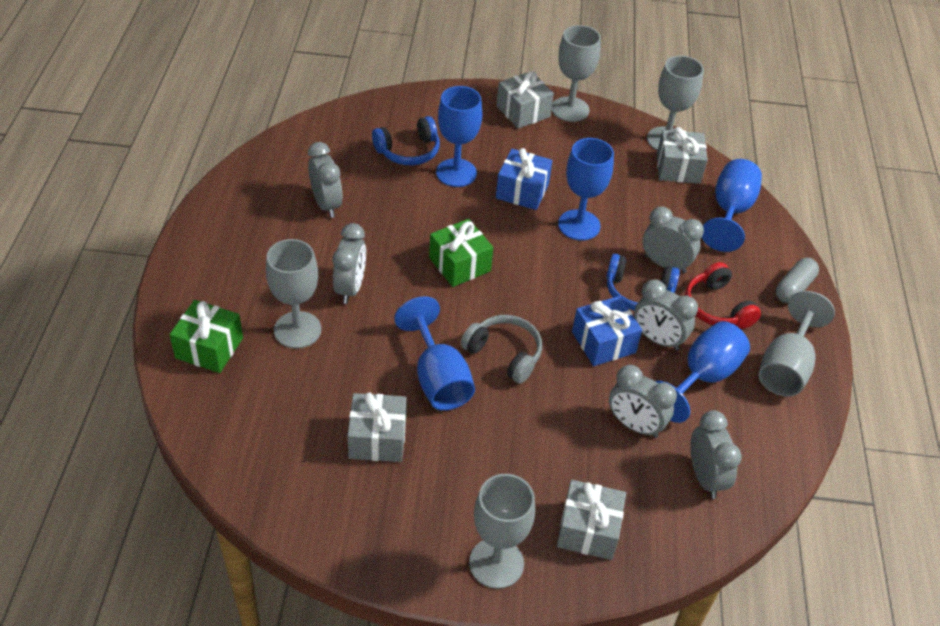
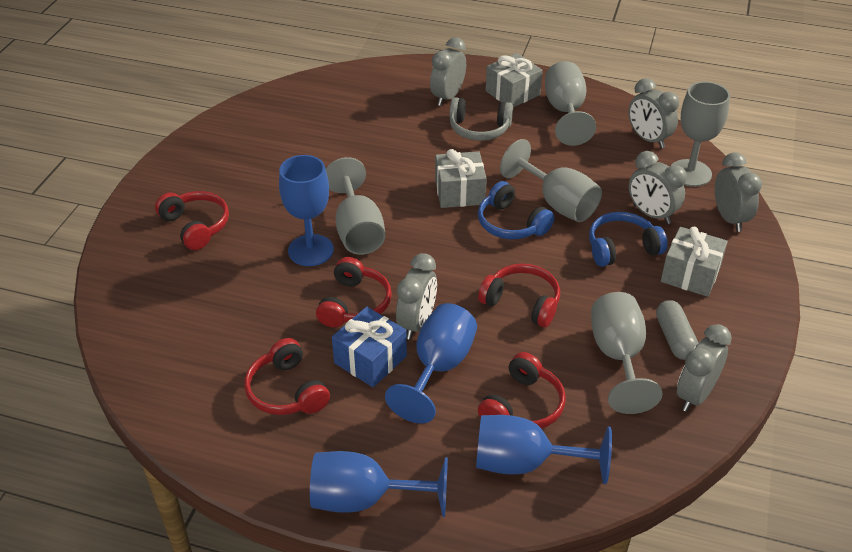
blue gift: 2 -> 1
blue goblet: 5 -> 4
green gift: 2 -> 0
grey gift: 4 -> 3
red headphones: 1 -> 5

